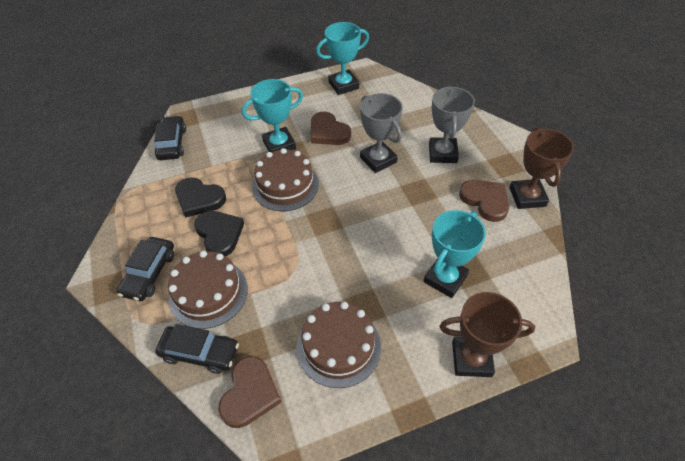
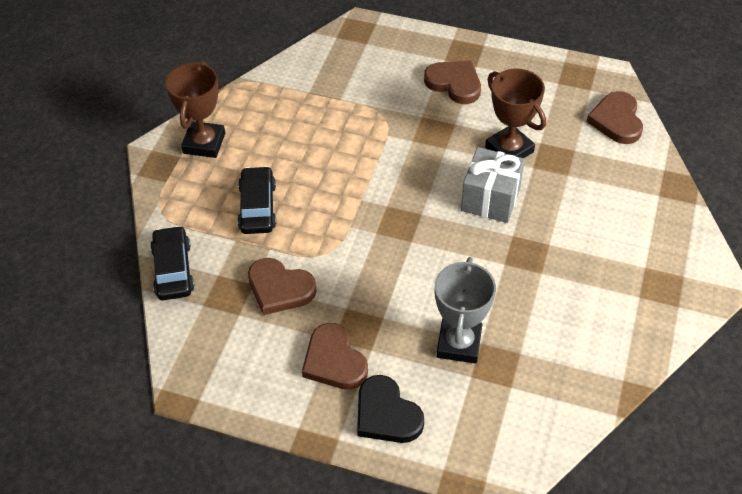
black car: 3 -> 2
black heart: 2 -> 1
brown cake: 3 -> 0
brown heart: 3 -> 4
grey gift: 0 -> 1
grey trophy: 2 -> 1
turquoise trophy: 3 -> 0

